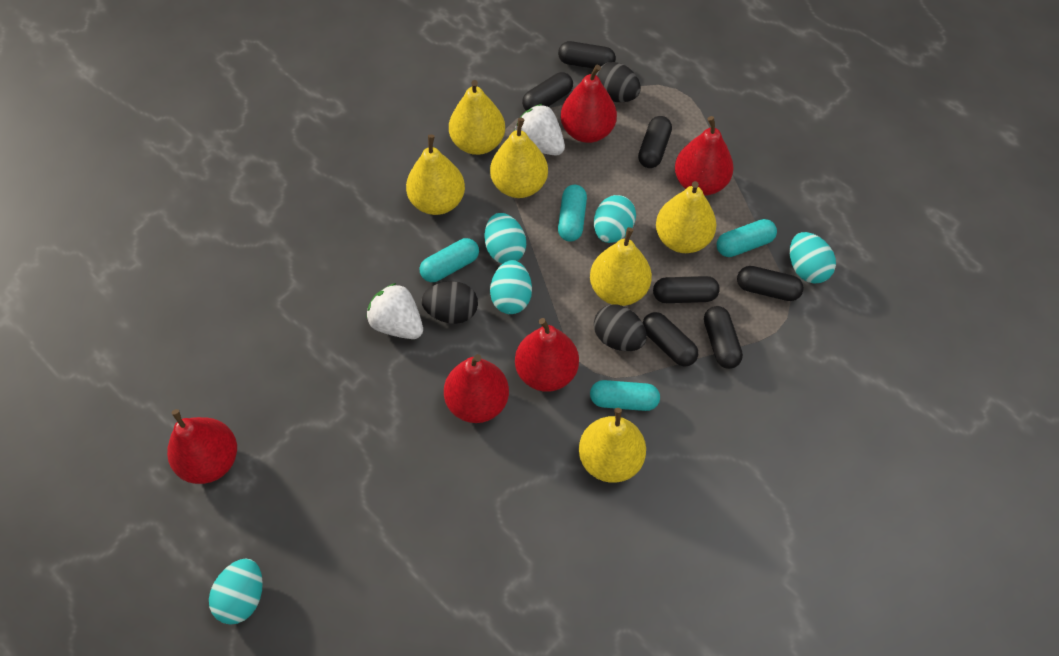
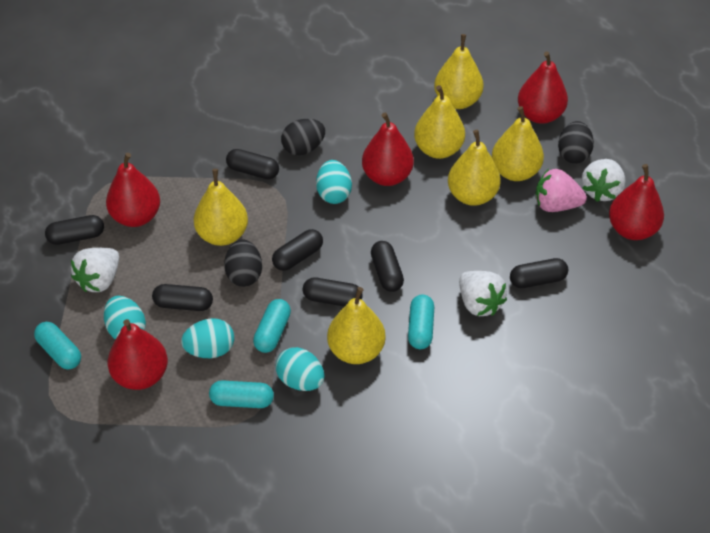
pink strawberry: 0 -> 1
turquoise egg: 5 -> 4
white strawberry: 2 -> 3

